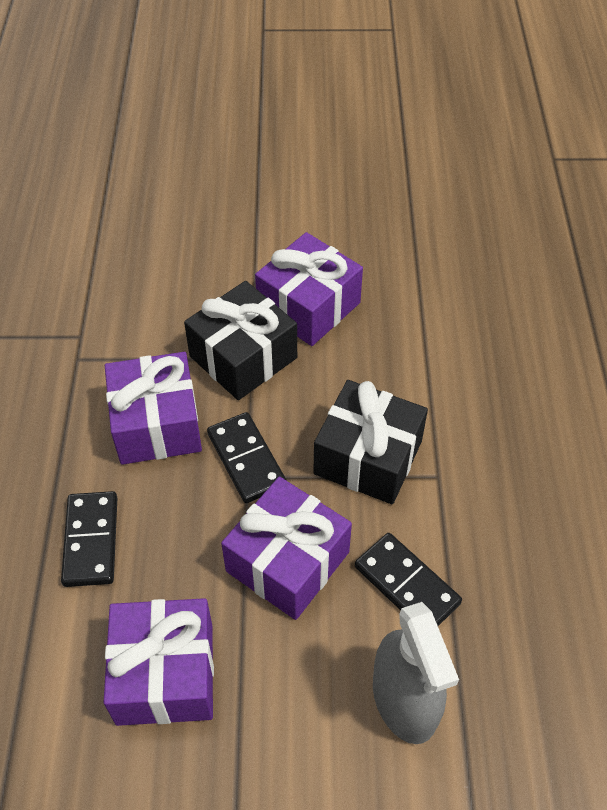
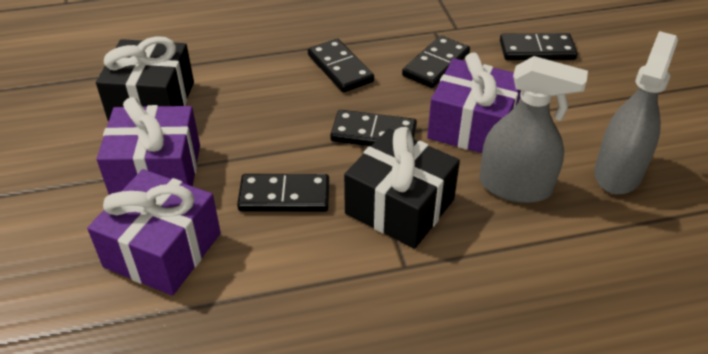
black domino: 3 -> 5
grey spray bottle: 1 -> 2
purple gift: 4 -> 3

